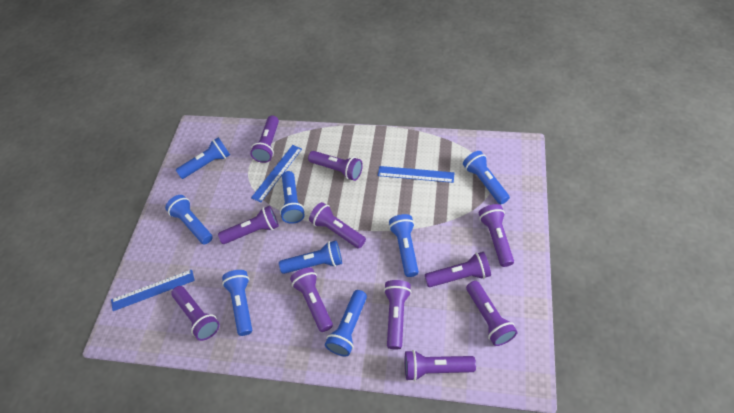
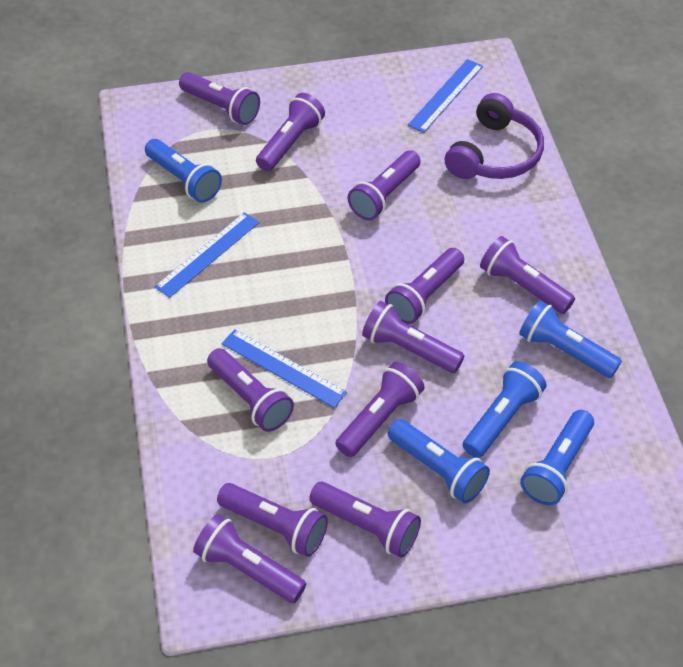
blue flashlight: 8 -> 5
purple headphones: 0 -> 1

